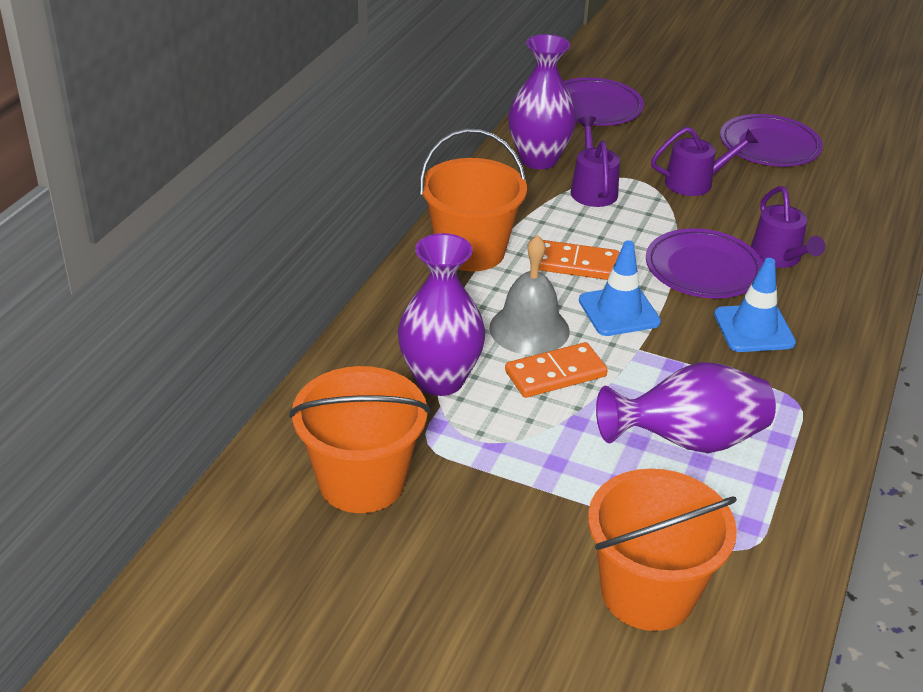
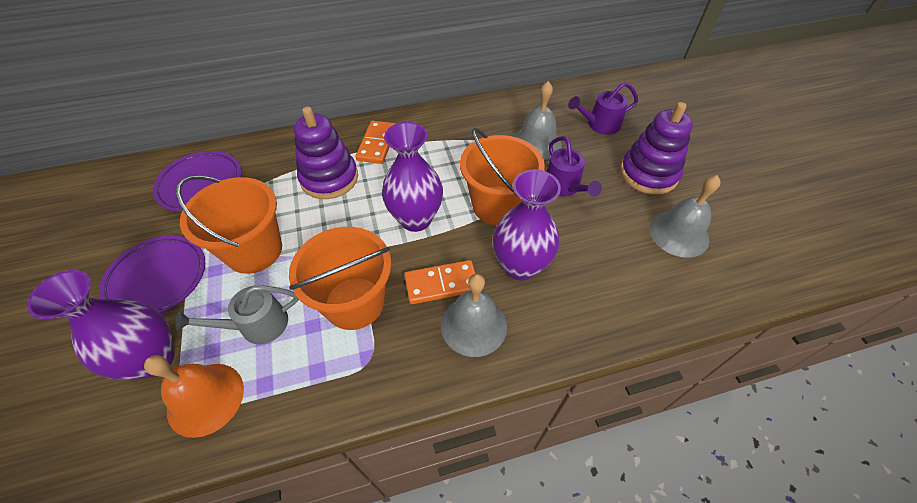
blue traffic cone: 2 -> 0
grey bell: 1 -> 3
grey watering can: 0 -> 1
orange bell: 0 -> 1
purple plate: 3 -> 2
purple stacking toy: 0 -> 2
purple watering can: 3 -> 2

